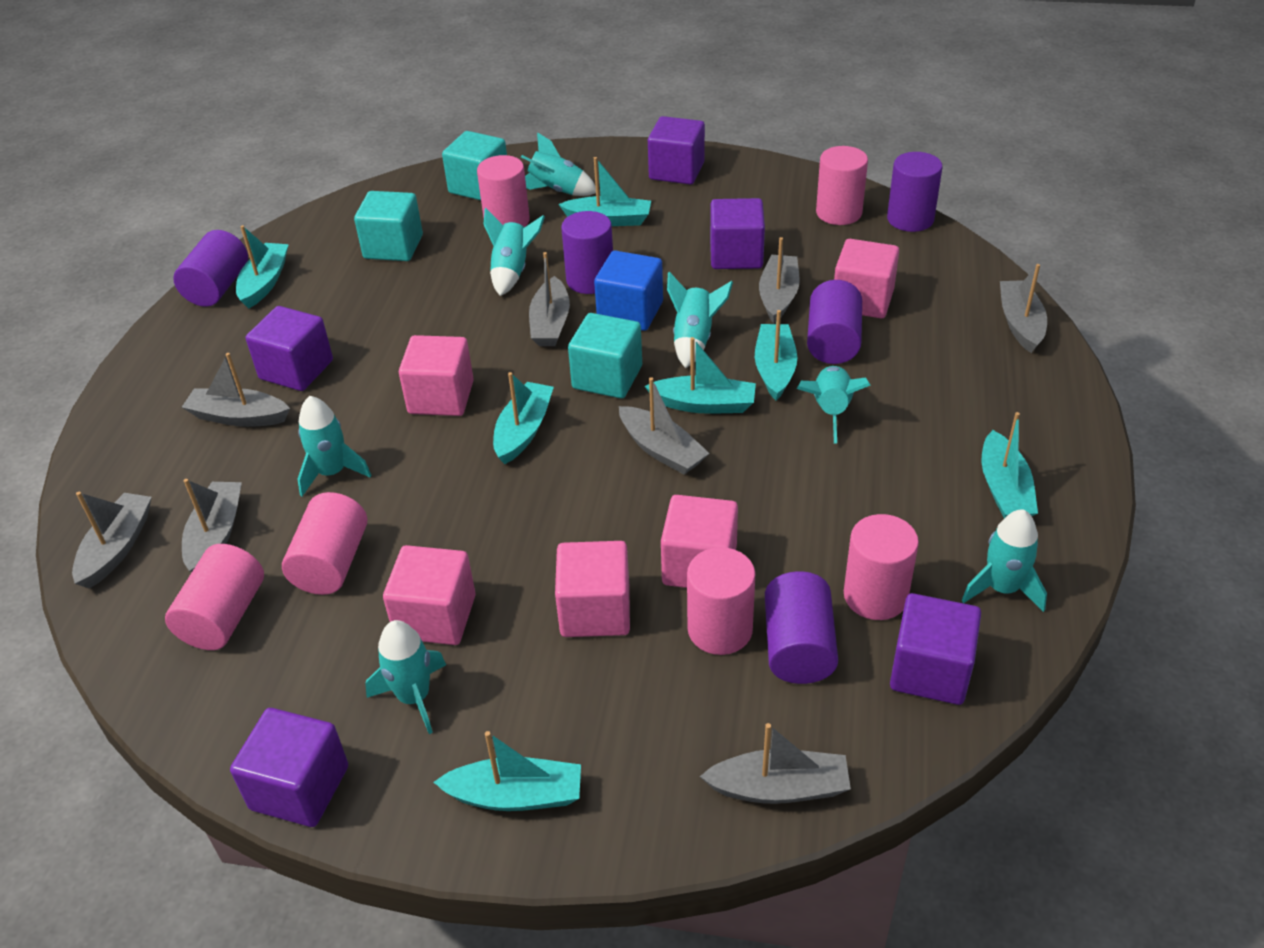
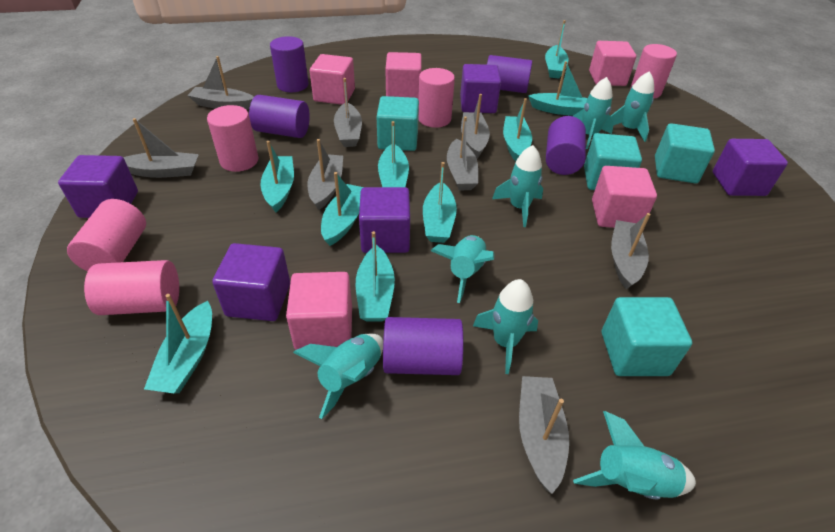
blue cube: 1 -> 0
pink cylinder: 6 -> 5
turquoise boat: 7 -> 9
turquoise cube: 3 -> 4

